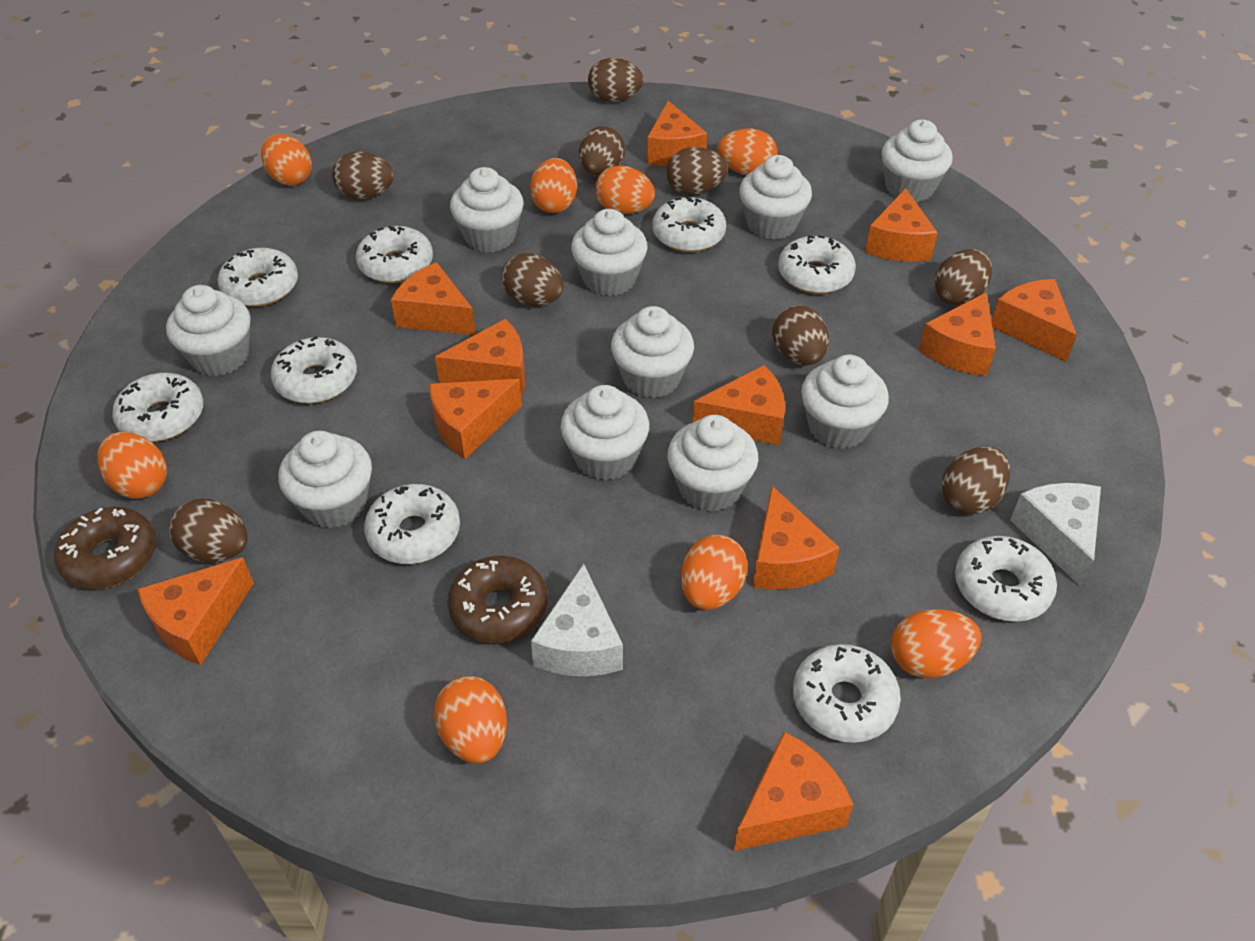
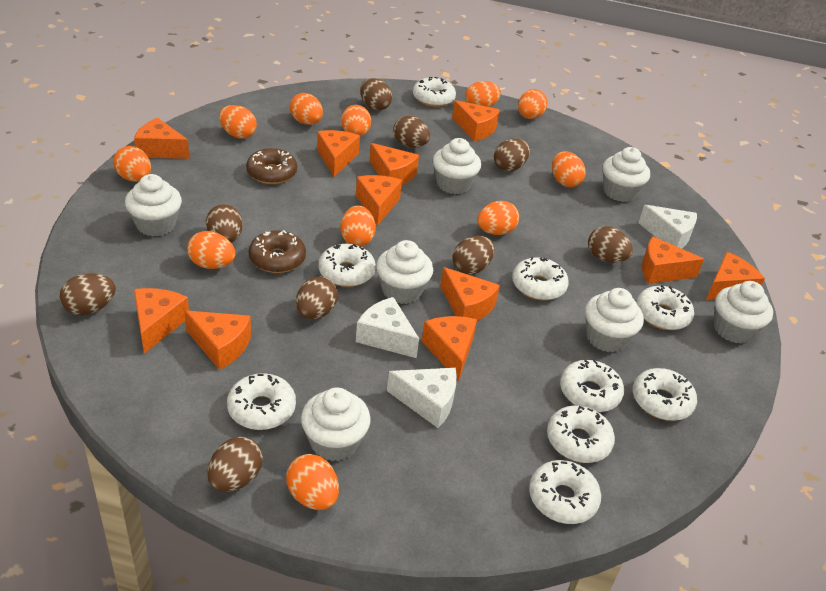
orange egg: 8 -> 11
white cheese: 2 -> 3
white cupcake: 10 -> 7

